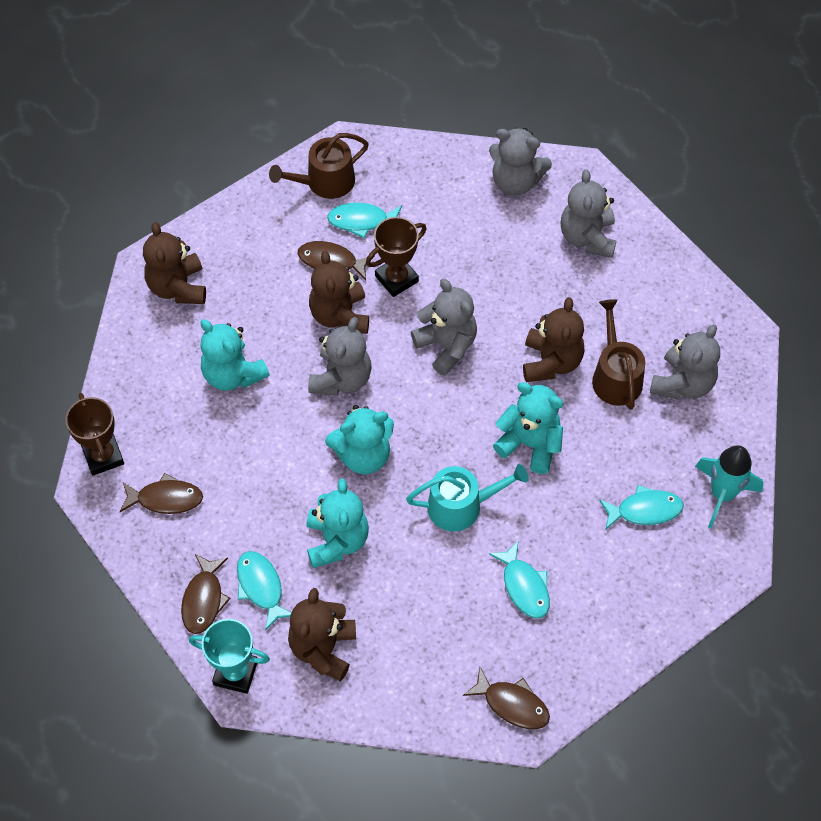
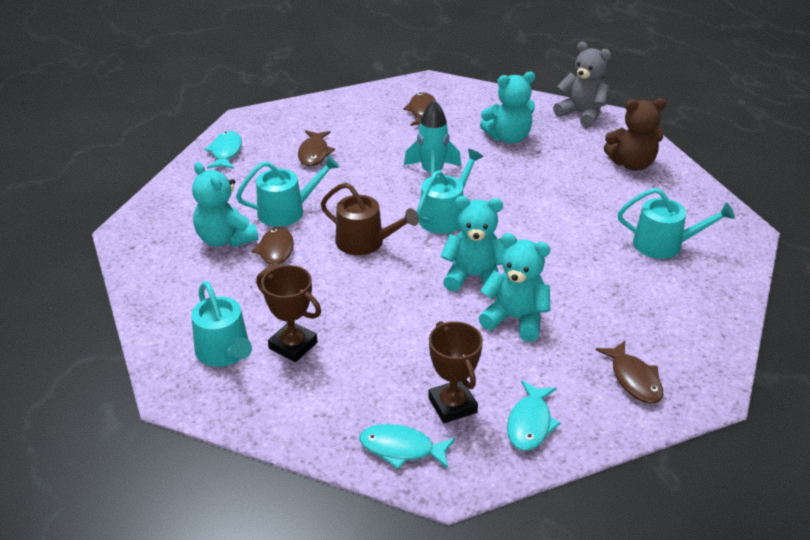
brown teddy bear: 4 -> 1
brown watering can: 2 -> 1
grey teddy bear: 5 -> 1
turquoise fish: 4 -> 3
turquoise trophy: 1 -> 0
turquoise watering can: 1 -> 4

